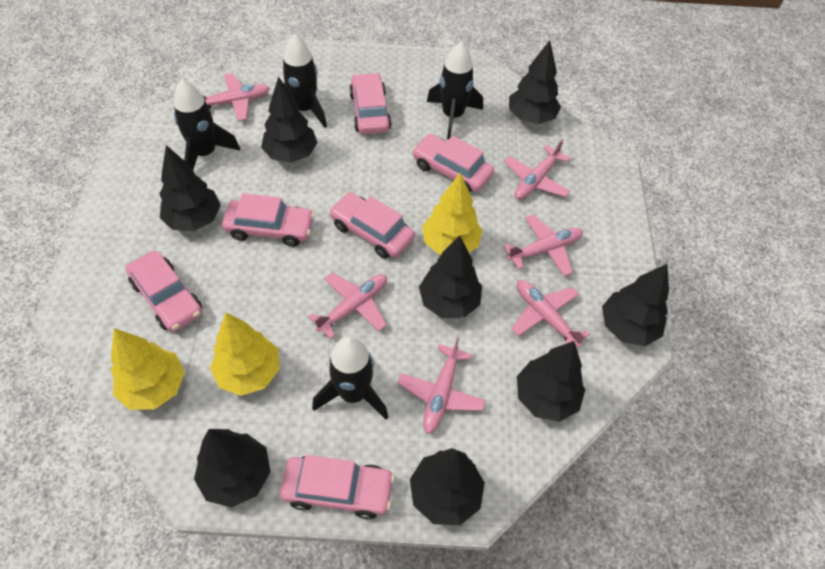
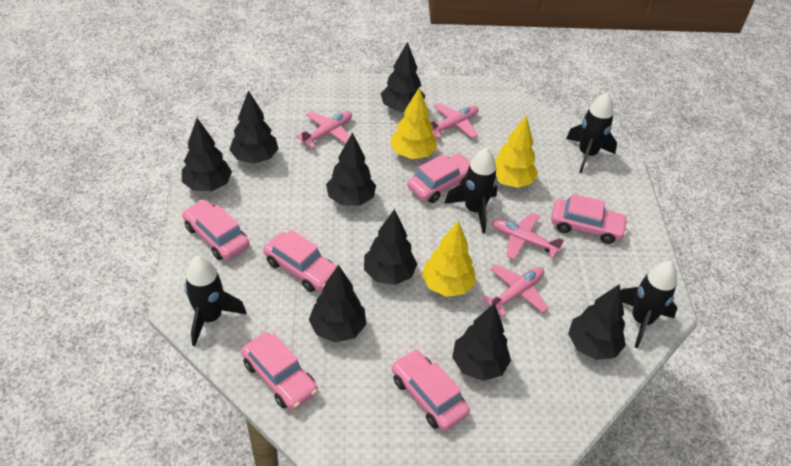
pink plane: 6 -> 4

